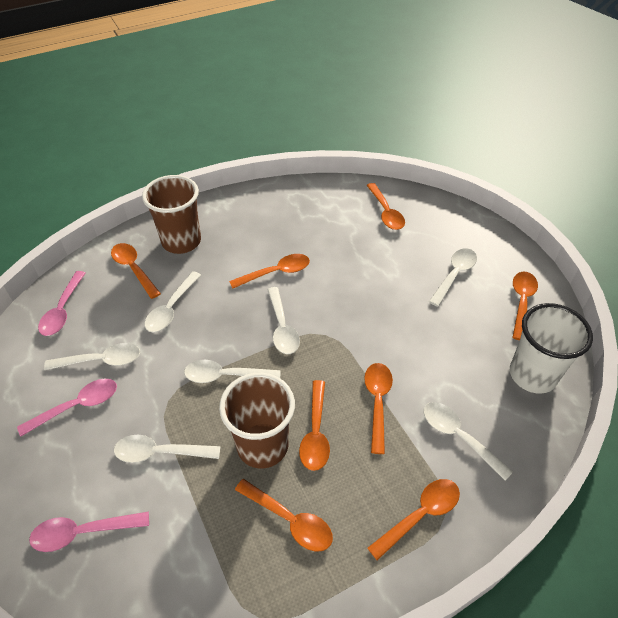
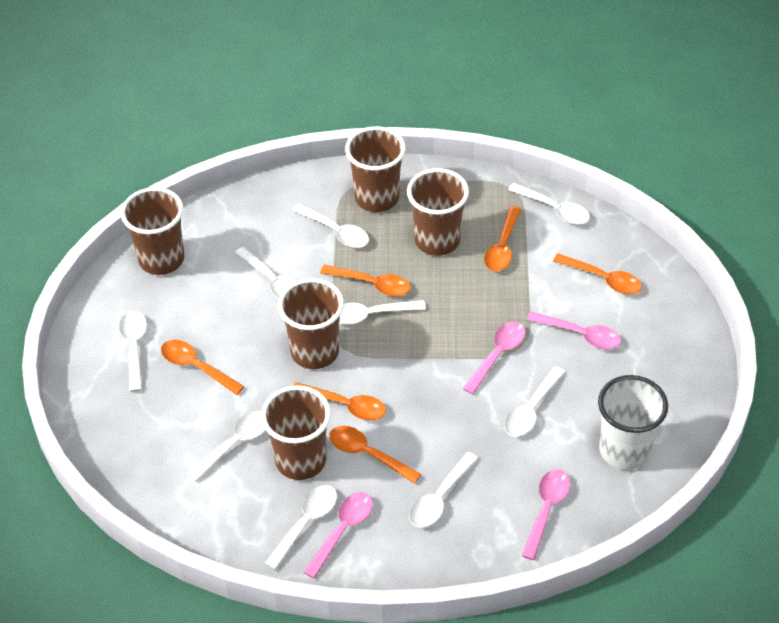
brown cup: 2 -> 5
orange spoon: 8 -> 6
pink spoon: 3 -> 4
white spoon: 7 -> 9

